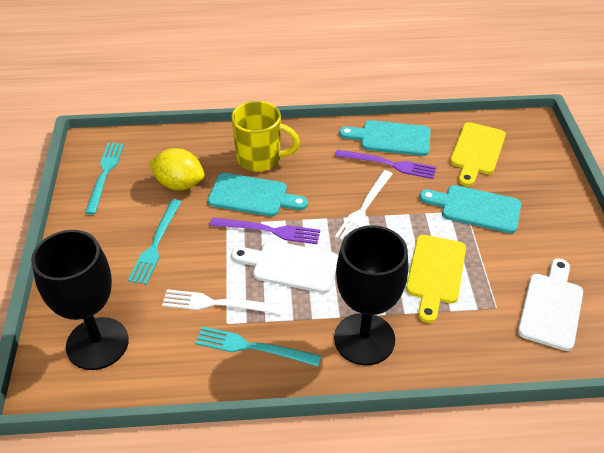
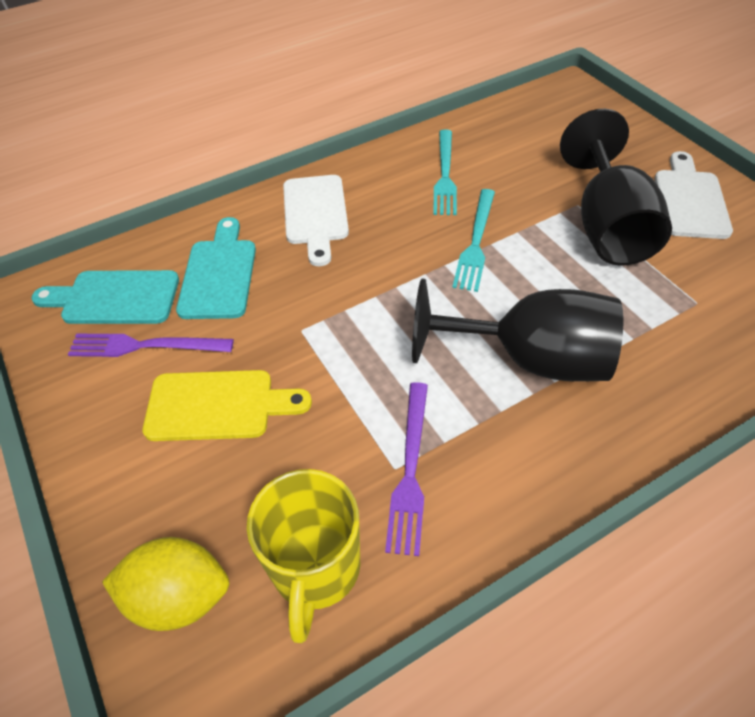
turquoise cutting board: 3 -> 2
turquoise fork: 3 -> 2
white fork: 2 -> 0
yellow cutting board: 2 -> 1

